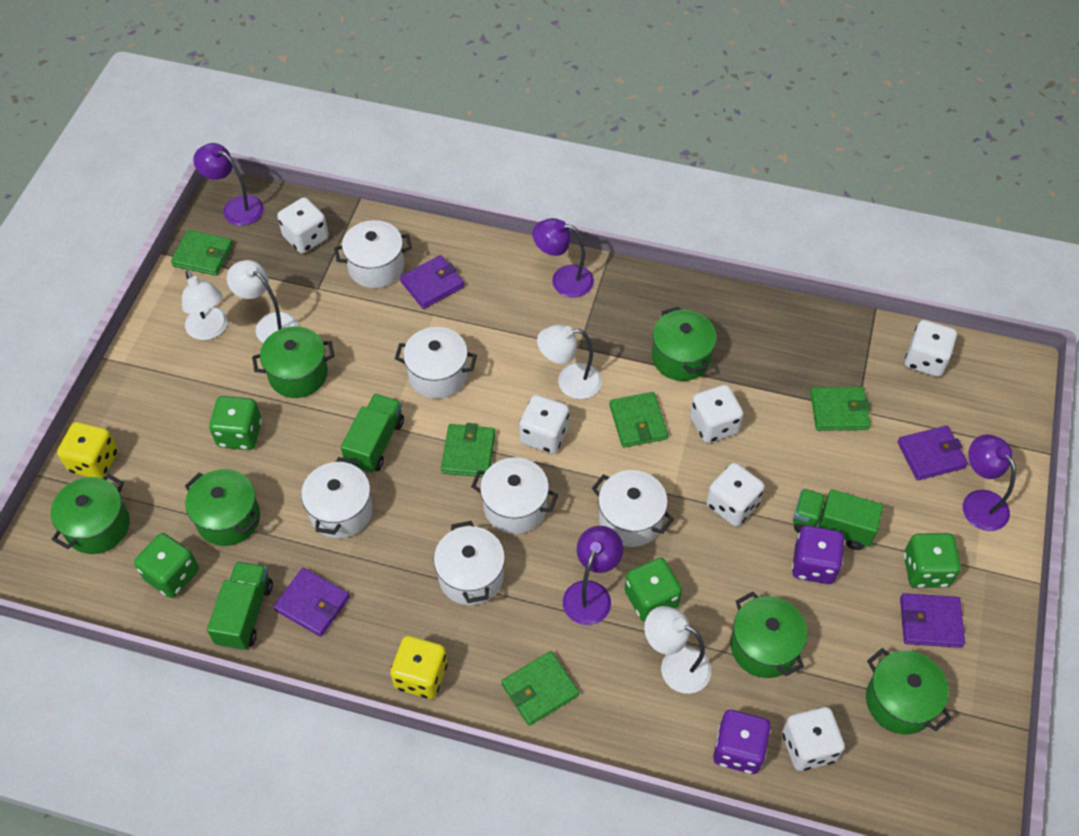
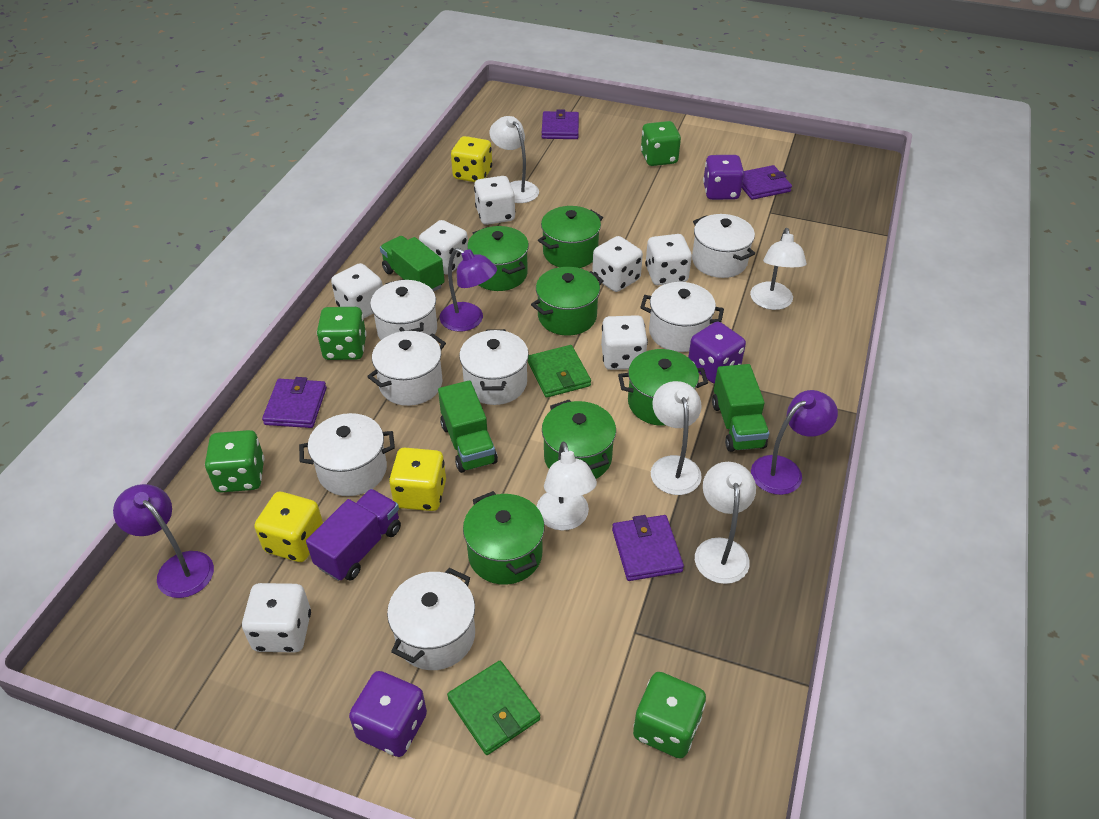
green wallet: 5 -> 2
purple dice: 2 -> 3
purple lamp: 4 -> 3
purple truck: 0 -> 1
white dice: 6 -> 7
white lamp: 4 -> 5
white pot: 6 -> 7
yellow dice: 2 -> 3

